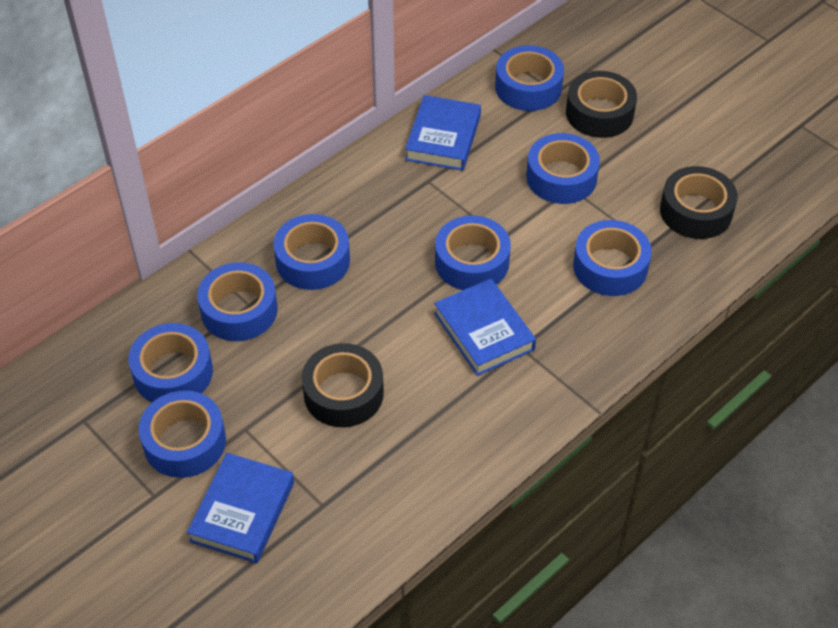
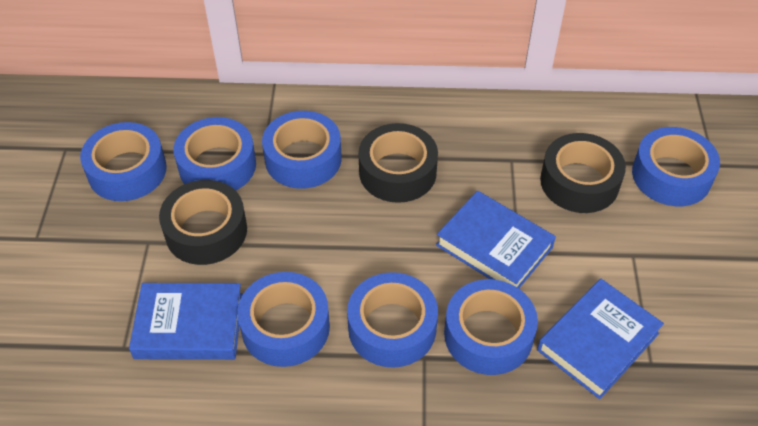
blue tape: 8 -> 7

